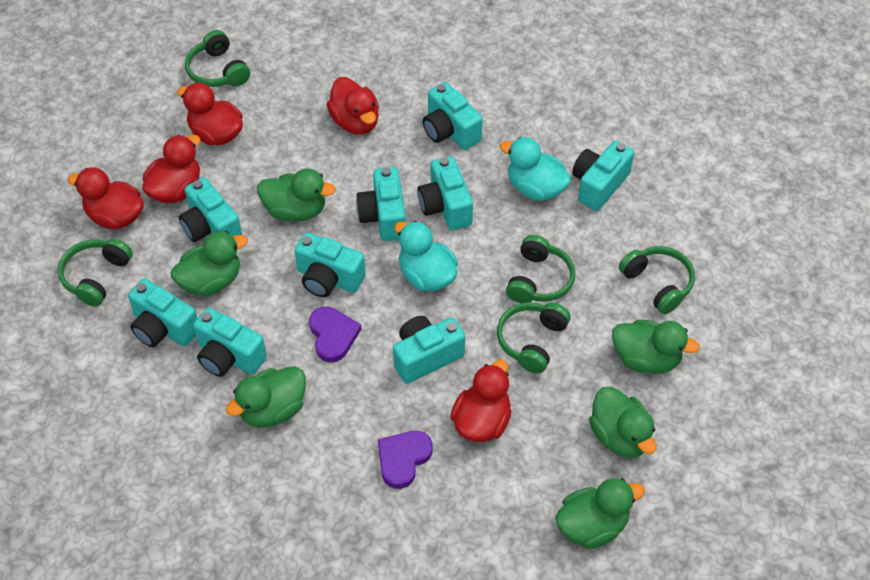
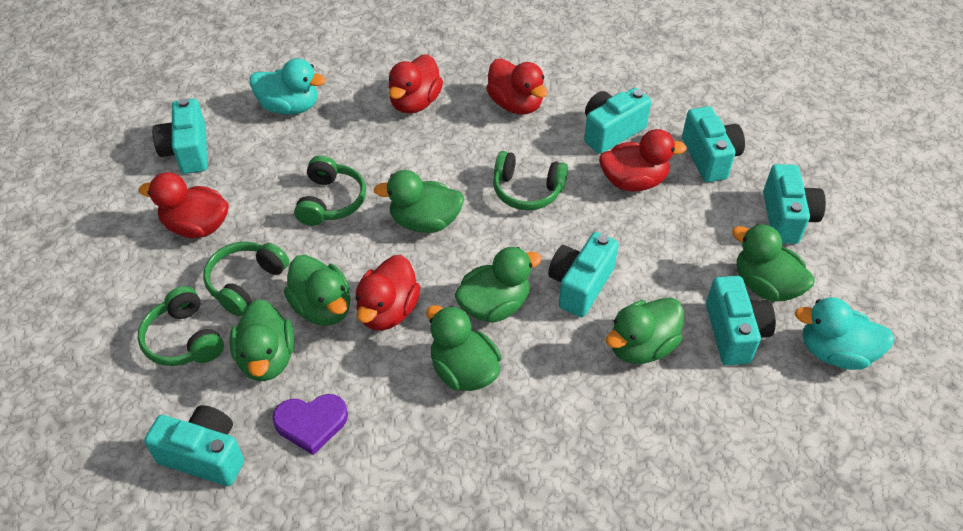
green duck: 6 -> 7
green headphones: 5 -> 4
purple heart: 2 -> 1
turquoise camera: 9 -> 7

